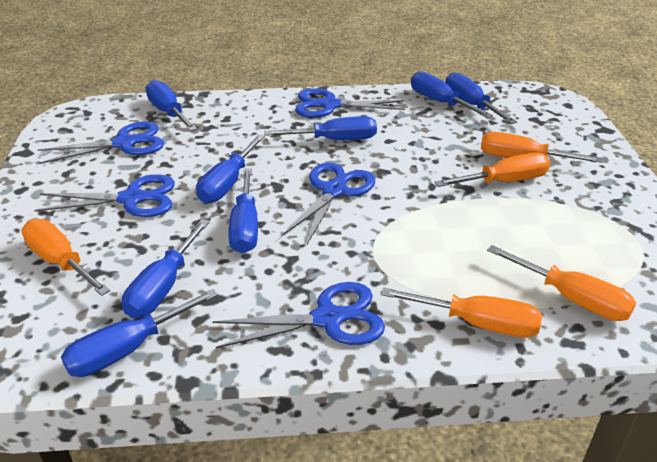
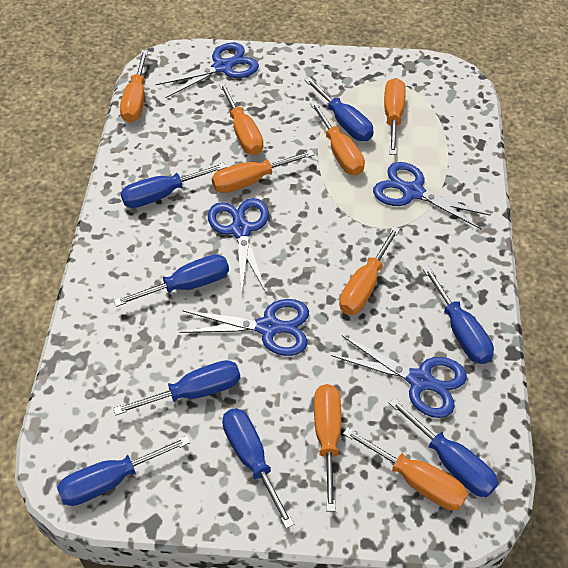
orange screwdriver: 5 -> 8

